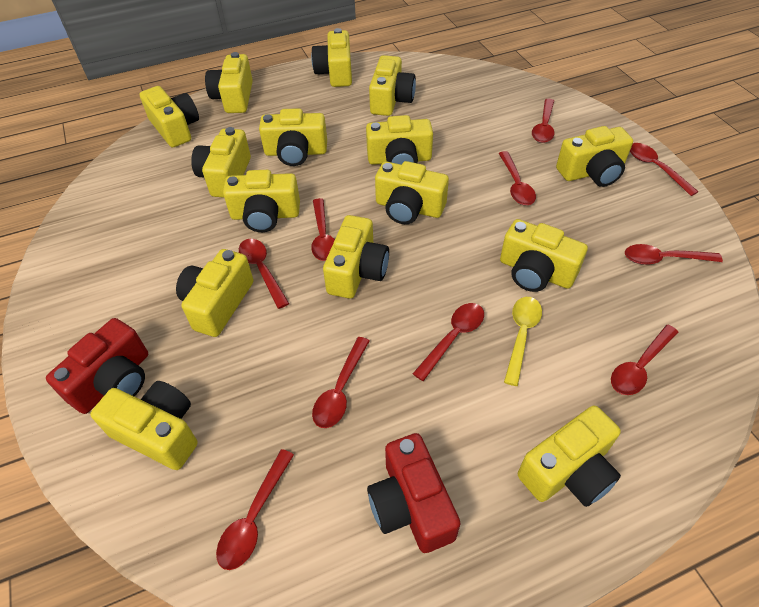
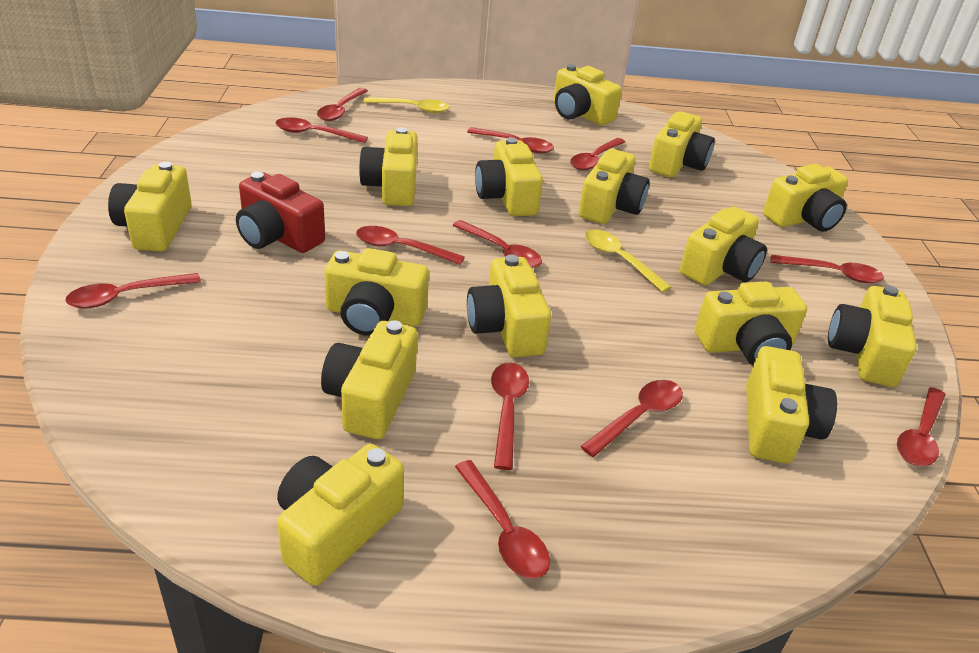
red camera: 2 -> 1
red spoon: 10 -> 12
yellow spoon: 1 -> 2

